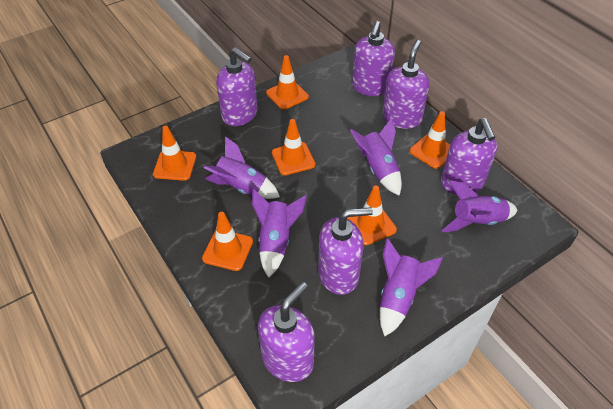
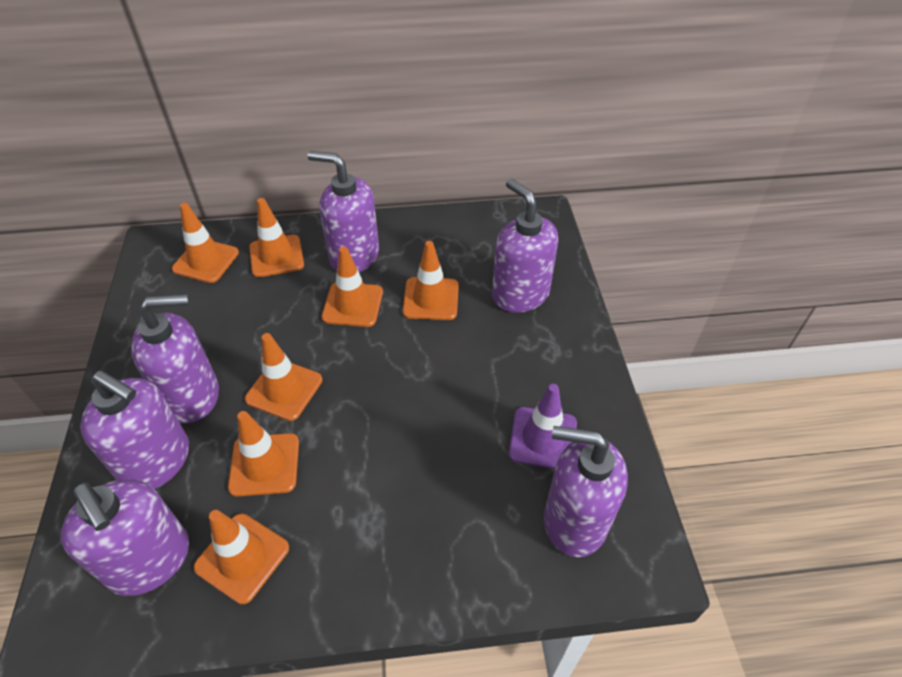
orange traffic cone: 6 -> 7
purple rocket: 5 -> 0
purple traffic cone: 0 -> 1

